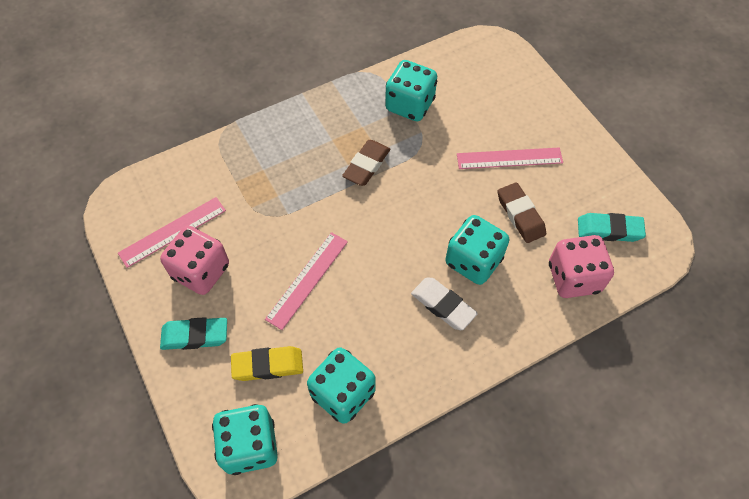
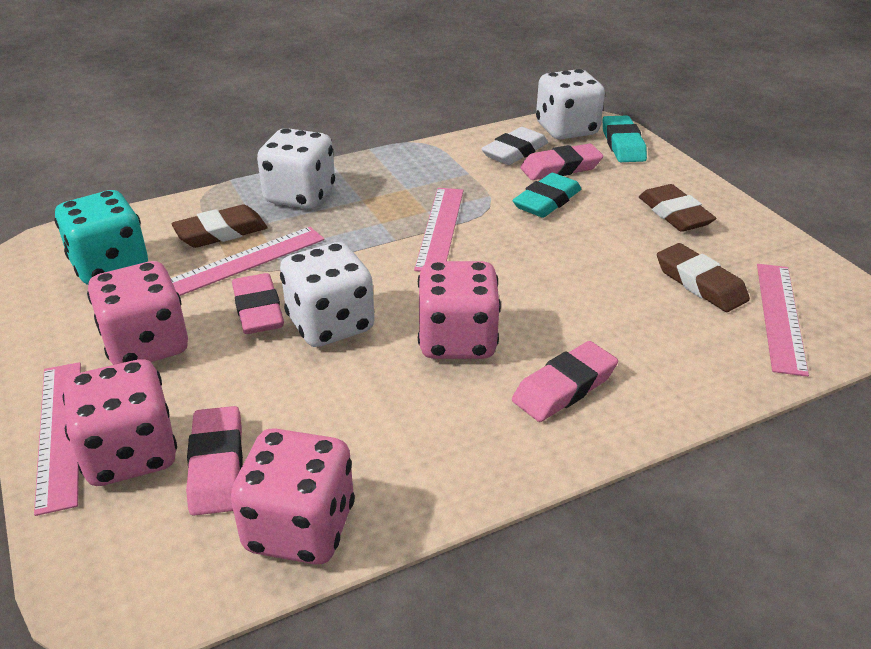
brown eraser: 2 -> 3
pink dice: 2 -> 4
pink eraser: 0 -> 4
pink ruler: 3 -> 4
turquoise dice: 4 -> 1
white dice: 0 -> 3
yellow eraser: 1 -> 0

